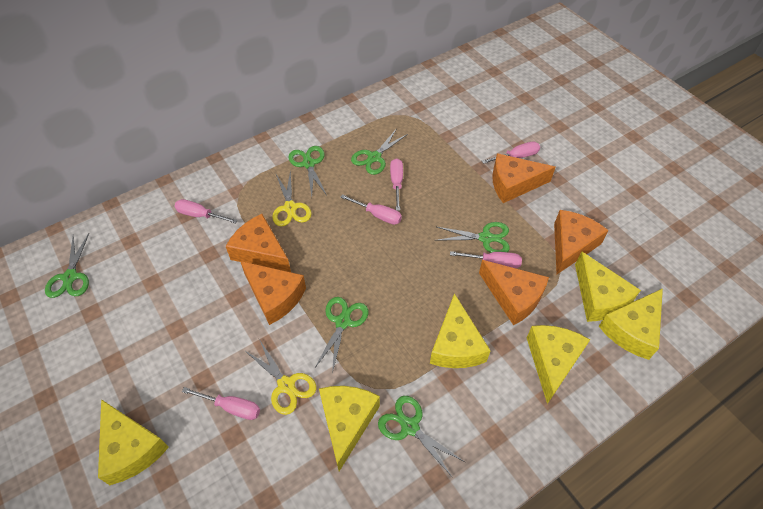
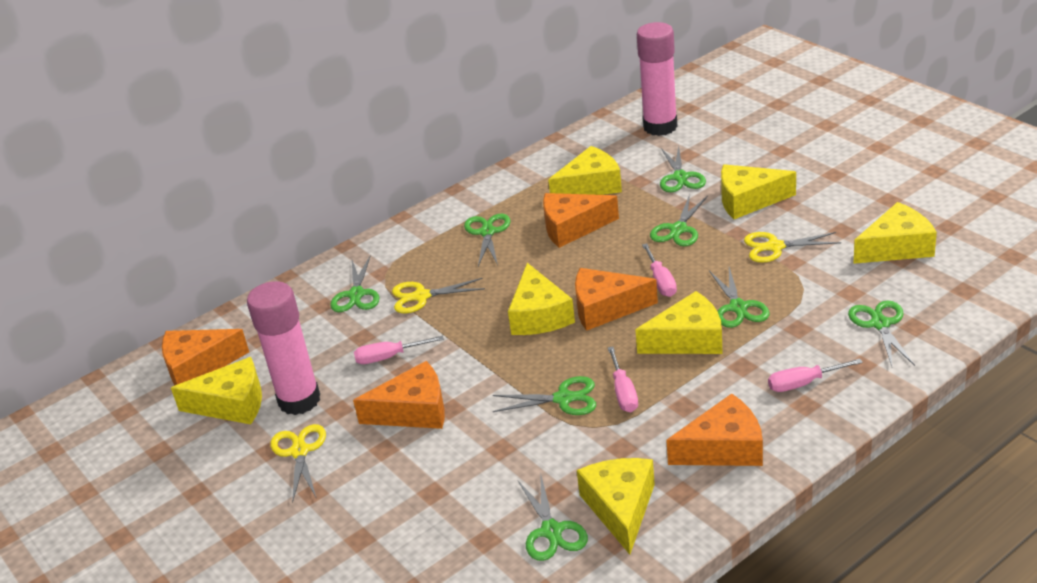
green scissors: 6 -> 8
pink glue stick: 0 -> 2
pink screwdriver: 6 -> 4
yellow cheese: 6 -> 7
yellow scissors: 2 -> 3

